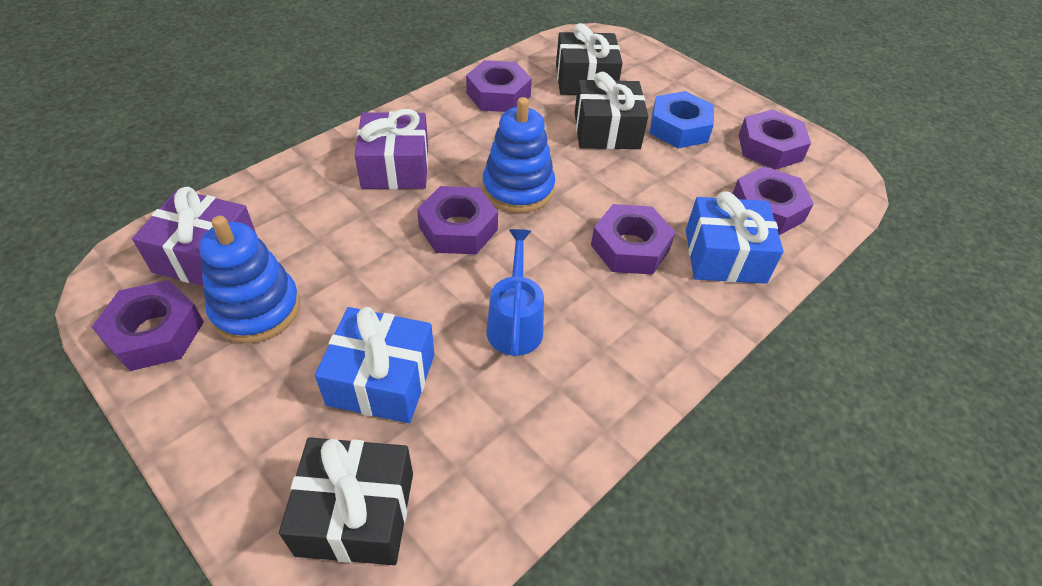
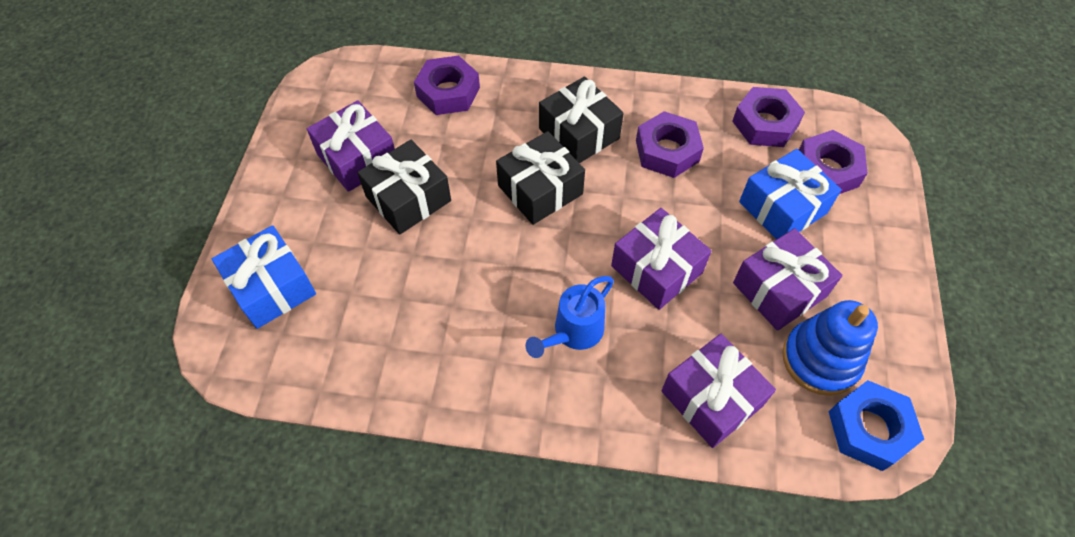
blue stacking toy: 2 -> 1
purple gift: 2 -> 4
purple nut: 6 -> 4

